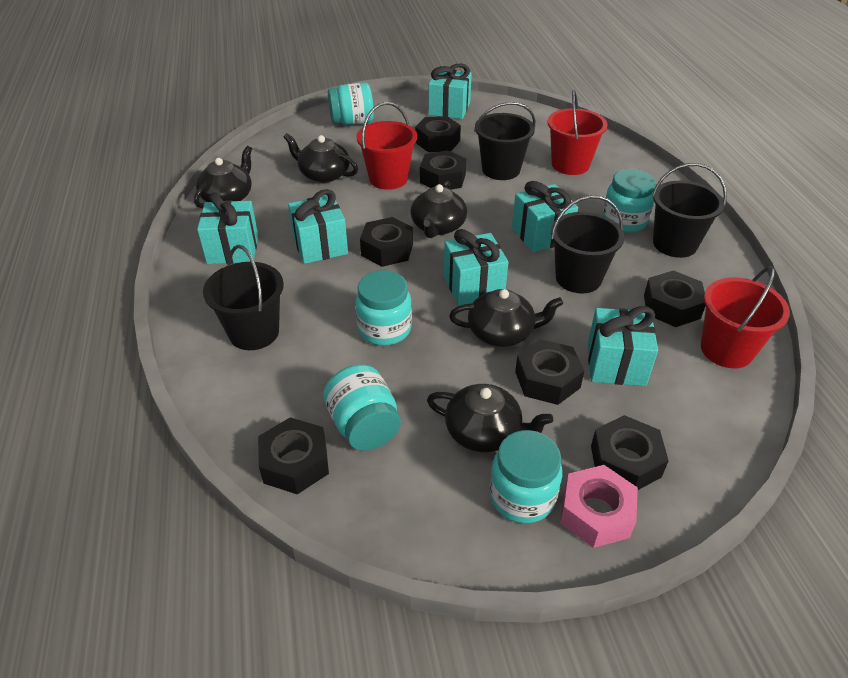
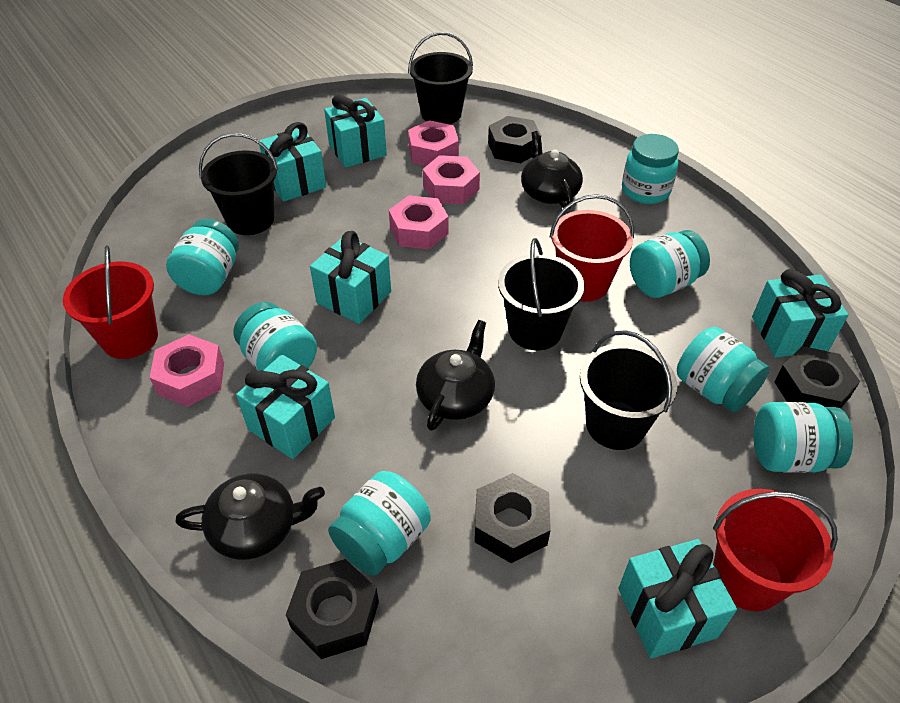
black nut: 7 -> 4
black teapot: 5 -> 3
pink nut: 1 -> 4
turquoise jar: 5 -> 7

